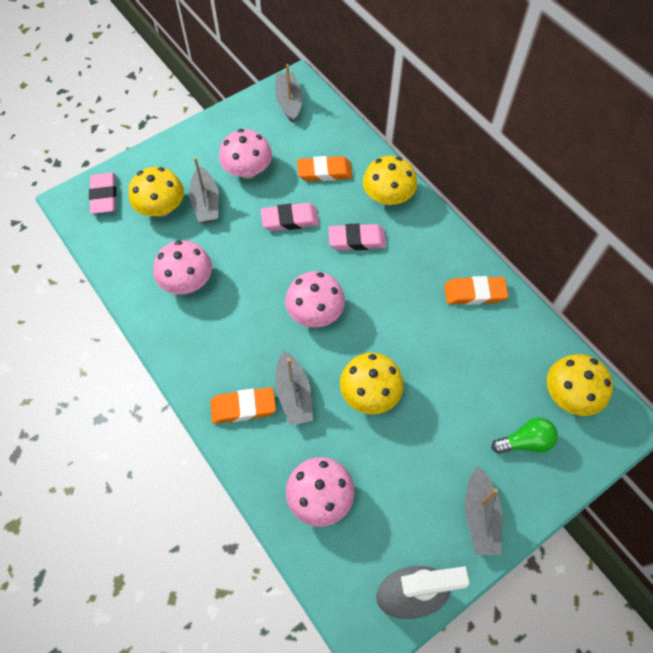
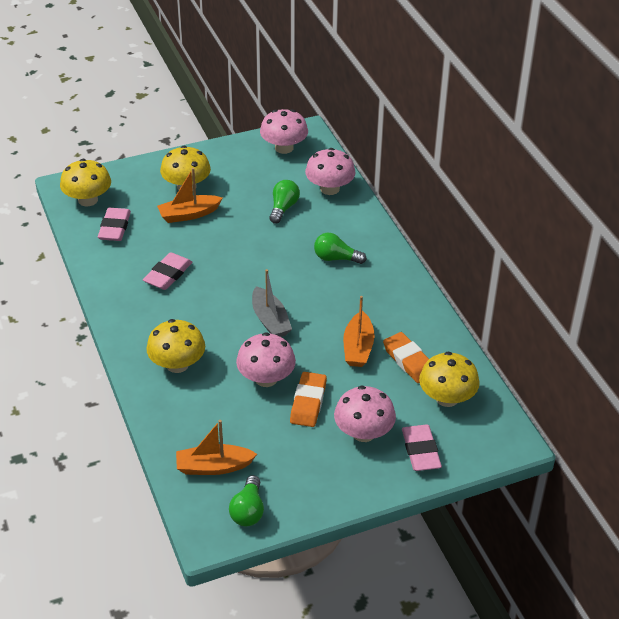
green light bulb: 1 -> 3
grey boat: 4 -> 1
grey spray bottle: 1 -> 0
orange boat: 0 -> 3
orange eraser: 3 -> 2

